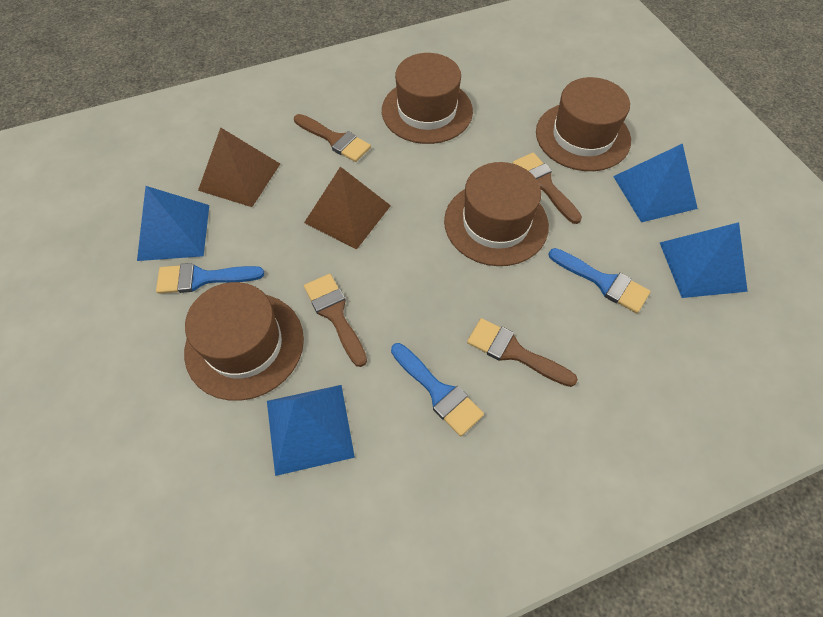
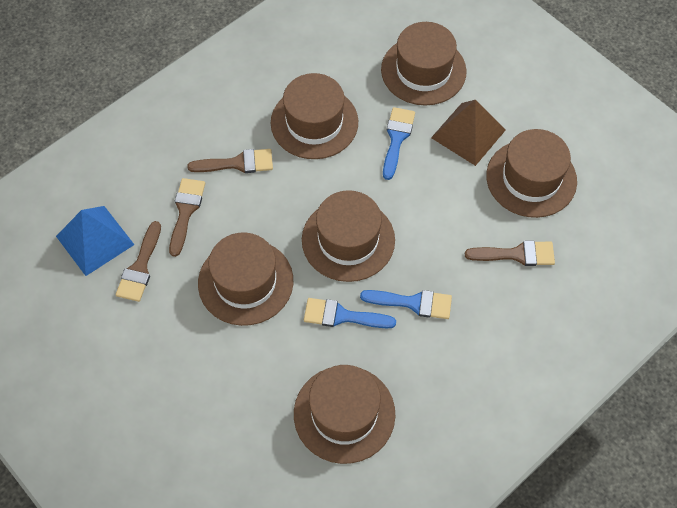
blue pyramid: 4 -> 1
brown hat: 4 -> 6
brown pyramid: 2 -> 1

